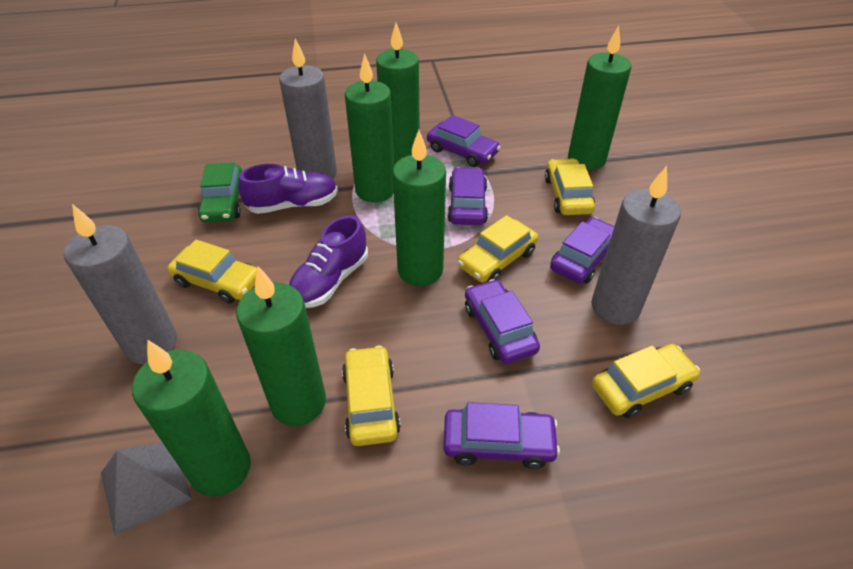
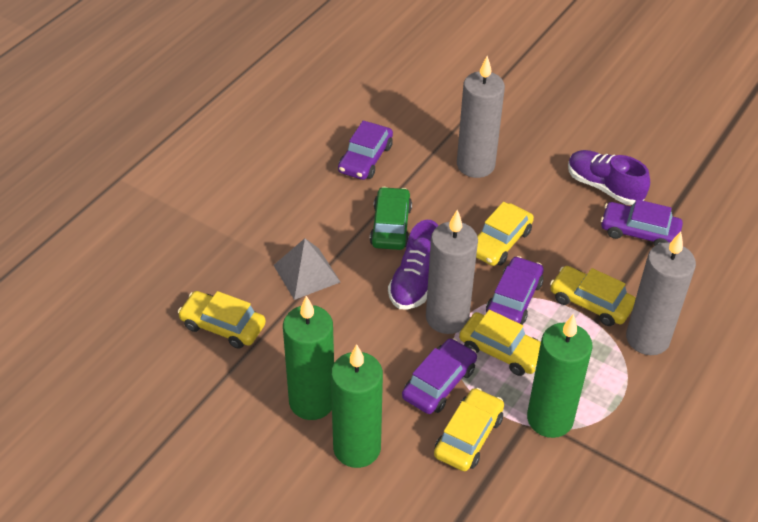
green candle: 6 -> 3
purple car: 5 -> 4

